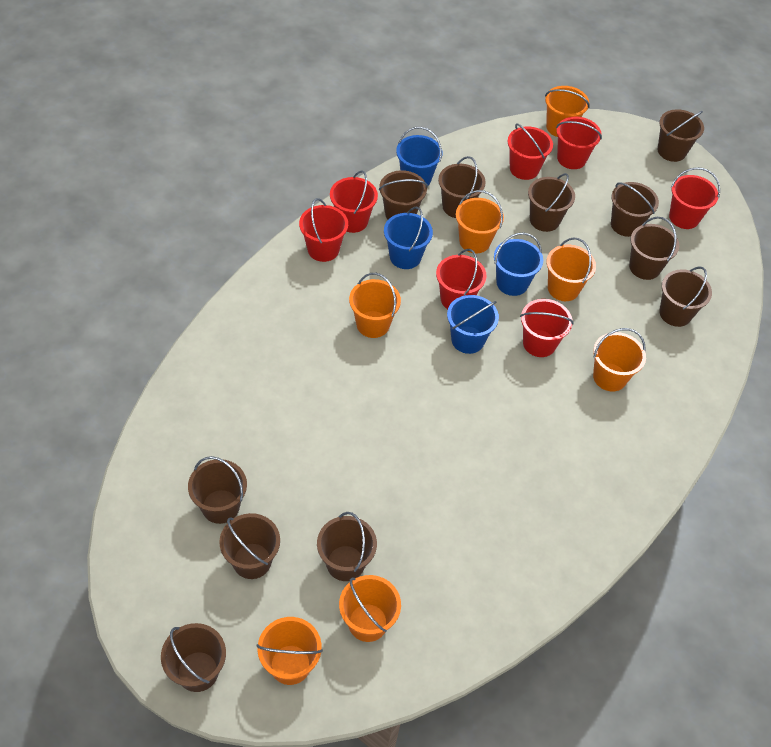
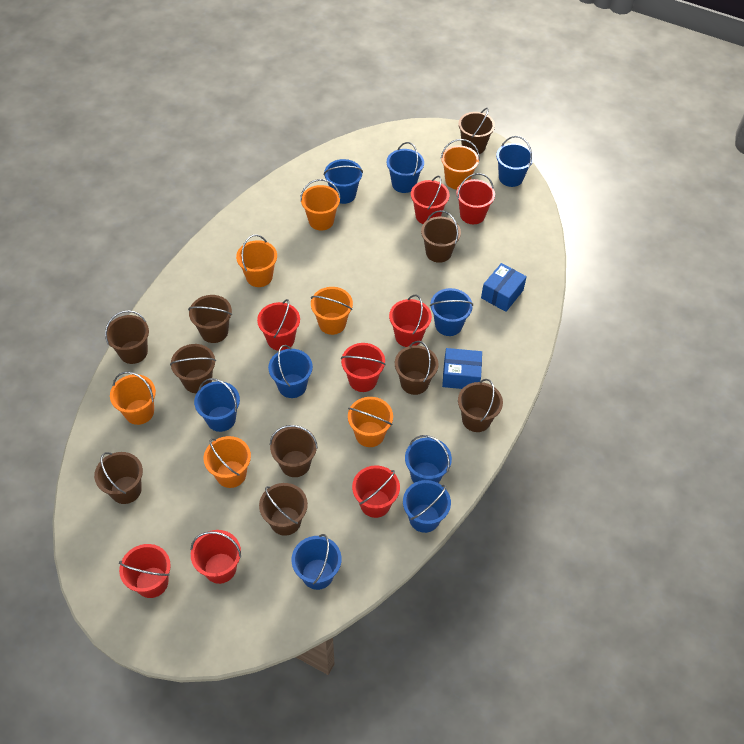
blue box: 0 -> 2
blue bucket: 4 -> 9
brown bucket: 11 -> 10
red bucket: 7 -> 8

